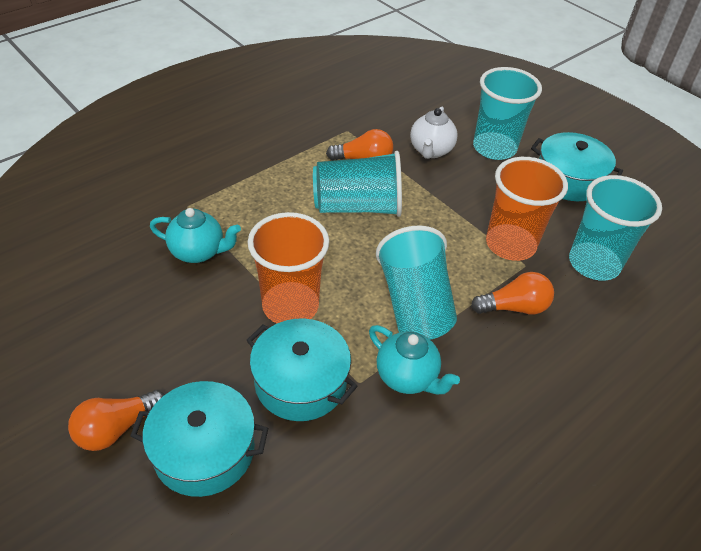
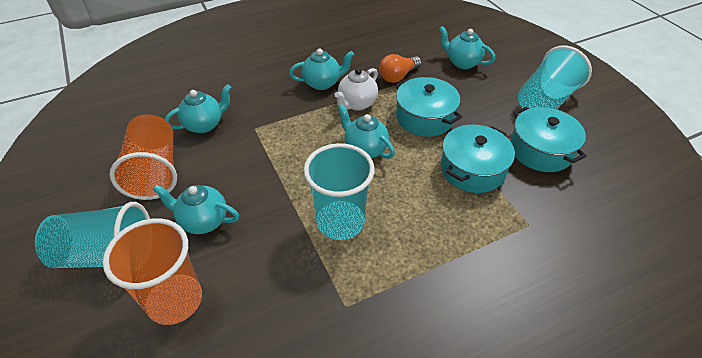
orange light bulb: 3 -> 1
turquoise cup: 4 -> 3
turquoise teapot: 2 -> 5

